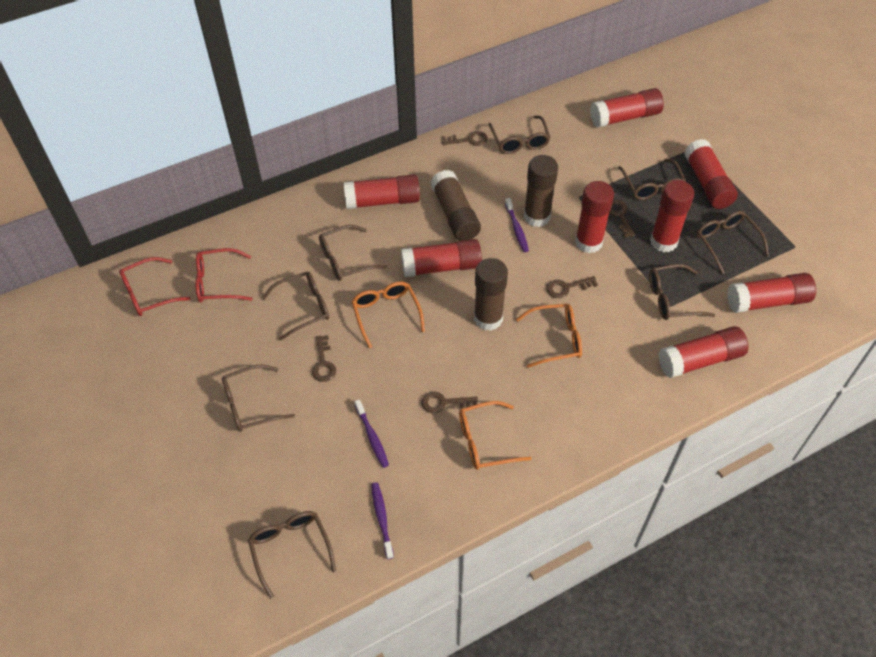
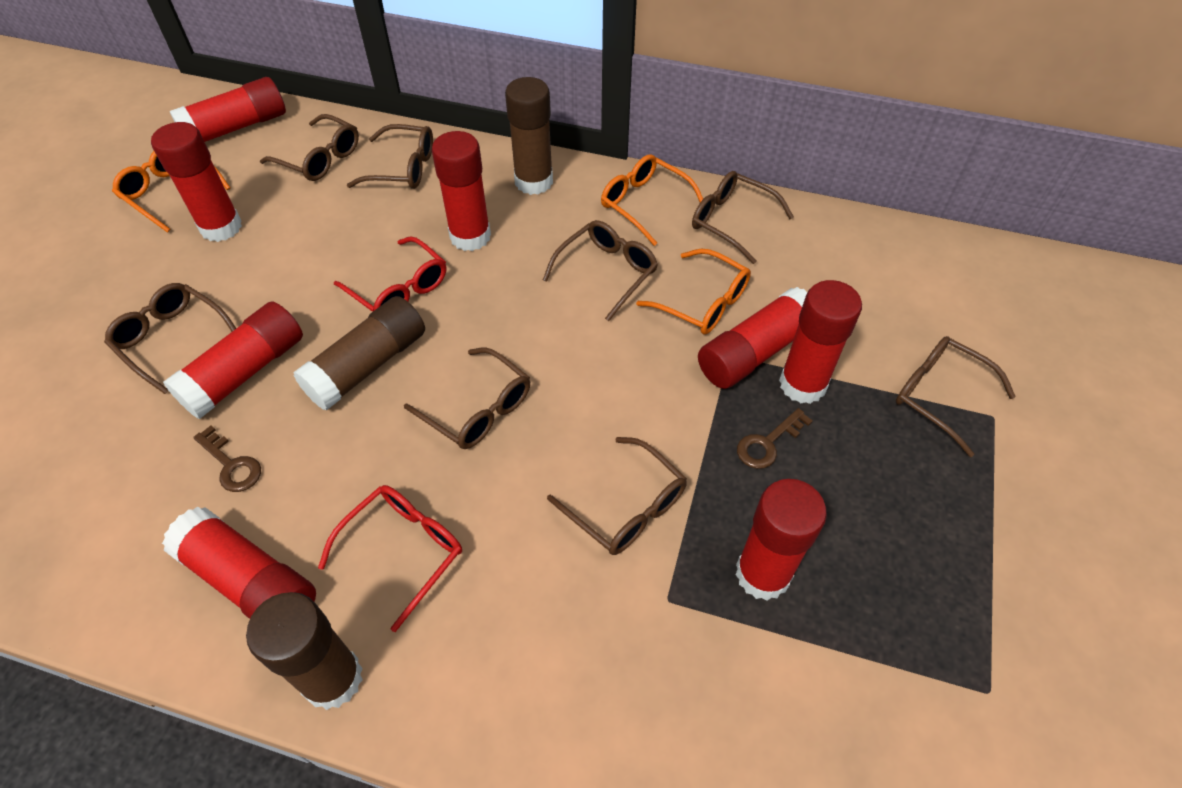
brown key: 5 -> 2
purple toothbrush: 3 -> 0

